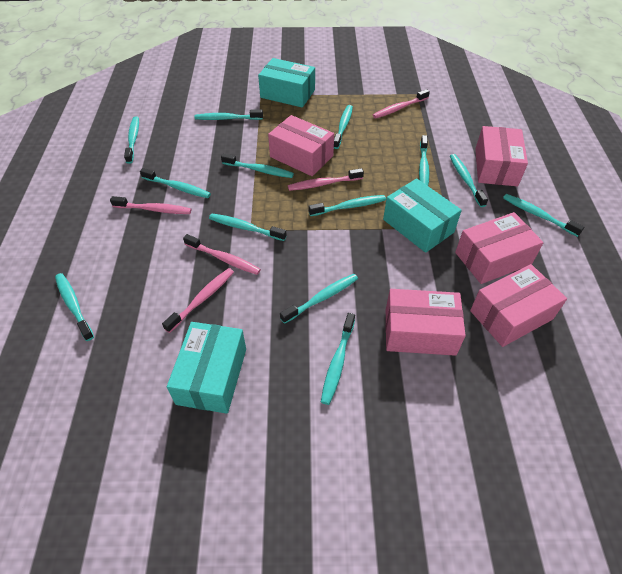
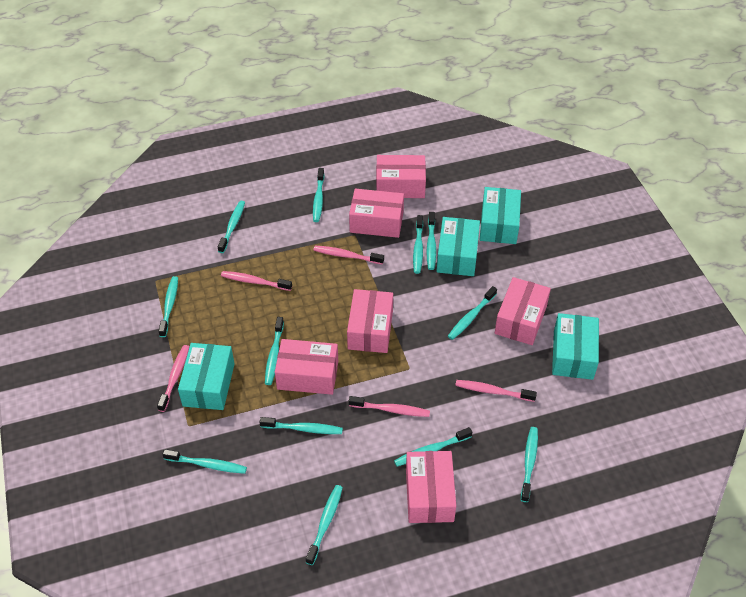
pink box: 5 -> 6
turquoise box: 3 -> 4
turquoise toothbrush: 13 -> 12

